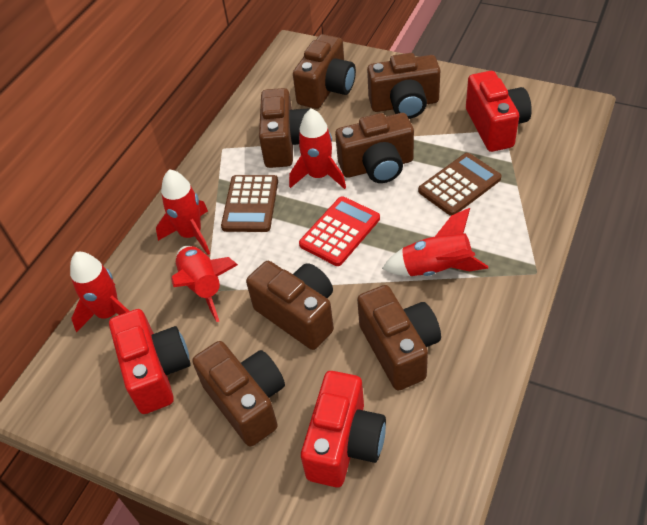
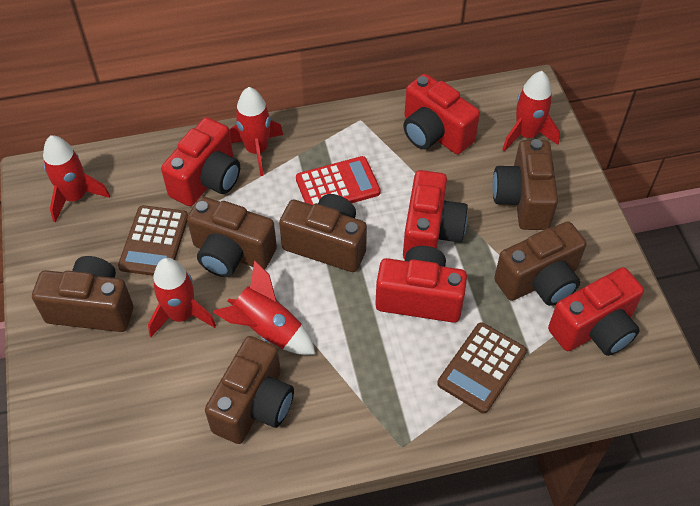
brown camera: 7 -> 6
red camera: 3 -> 5

